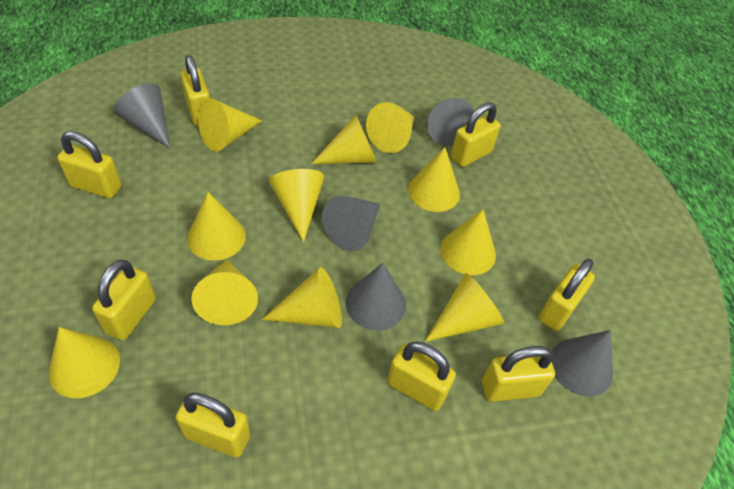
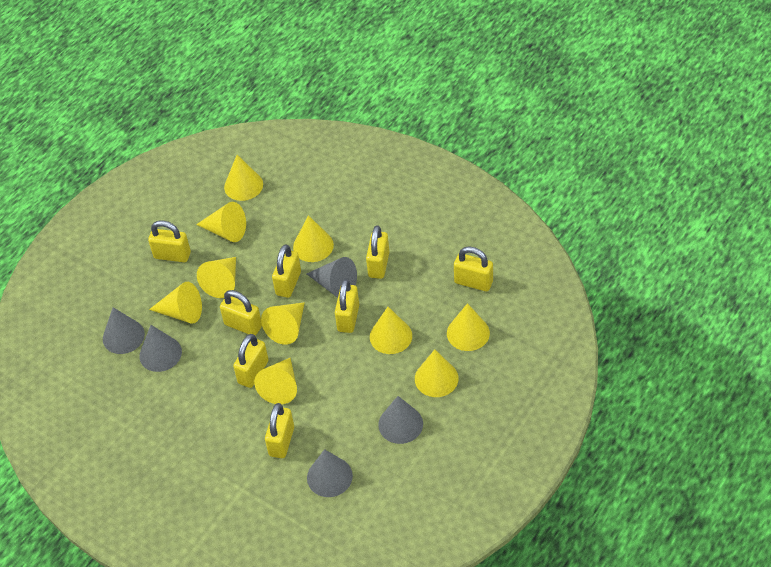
yellow cone: 11 -> 10

